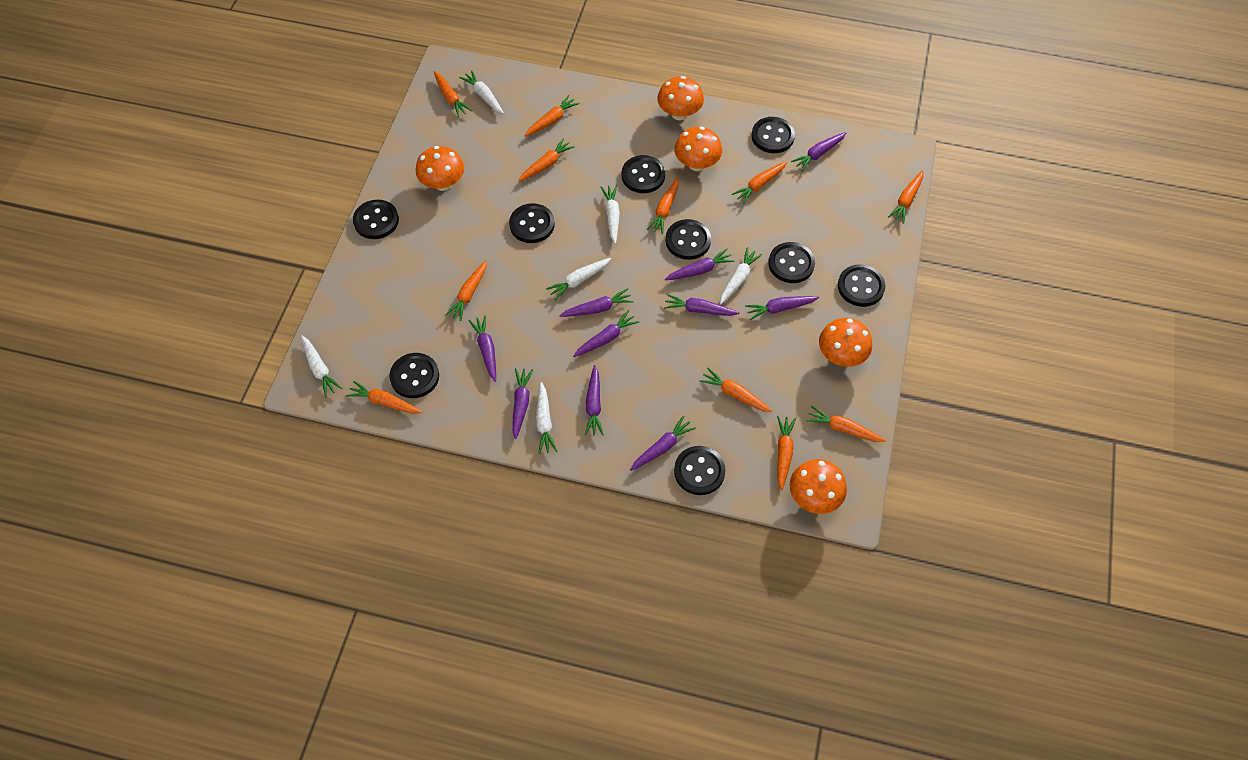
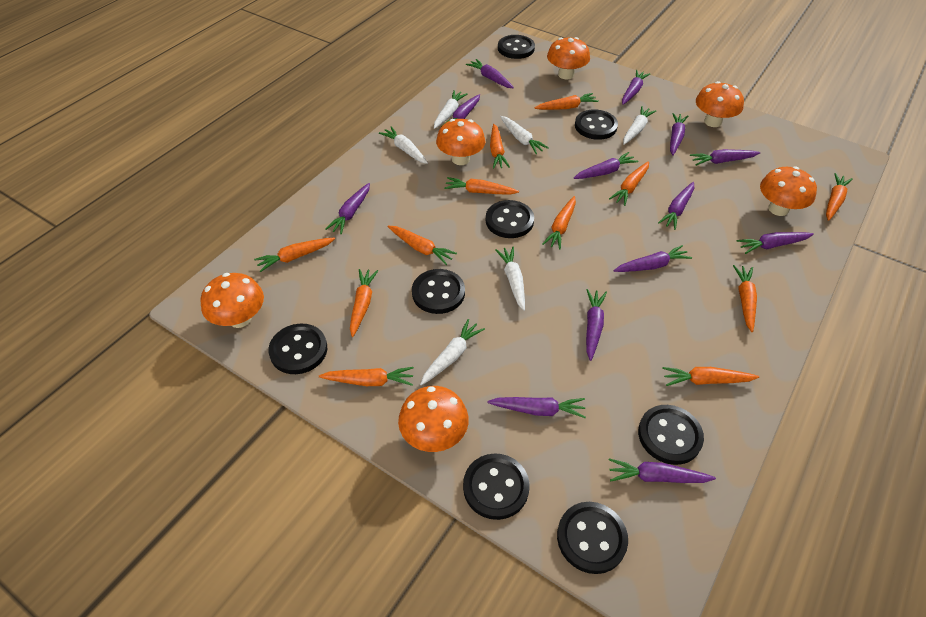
black button: 9 -> 8
orange carrot: 11 -> 12
orange mushroom: 5 -> 6
purple carrot: 10 -> 13

